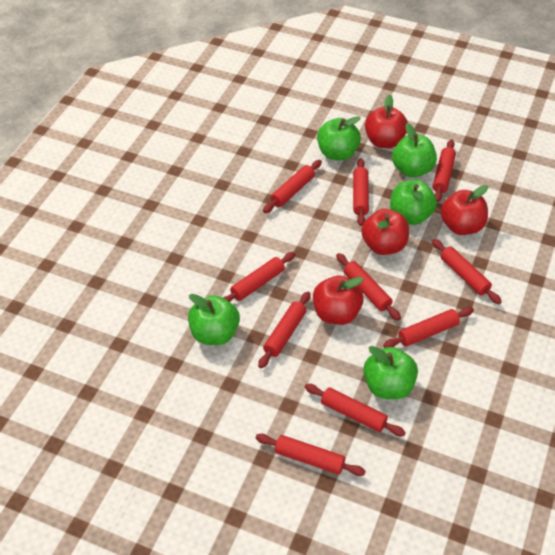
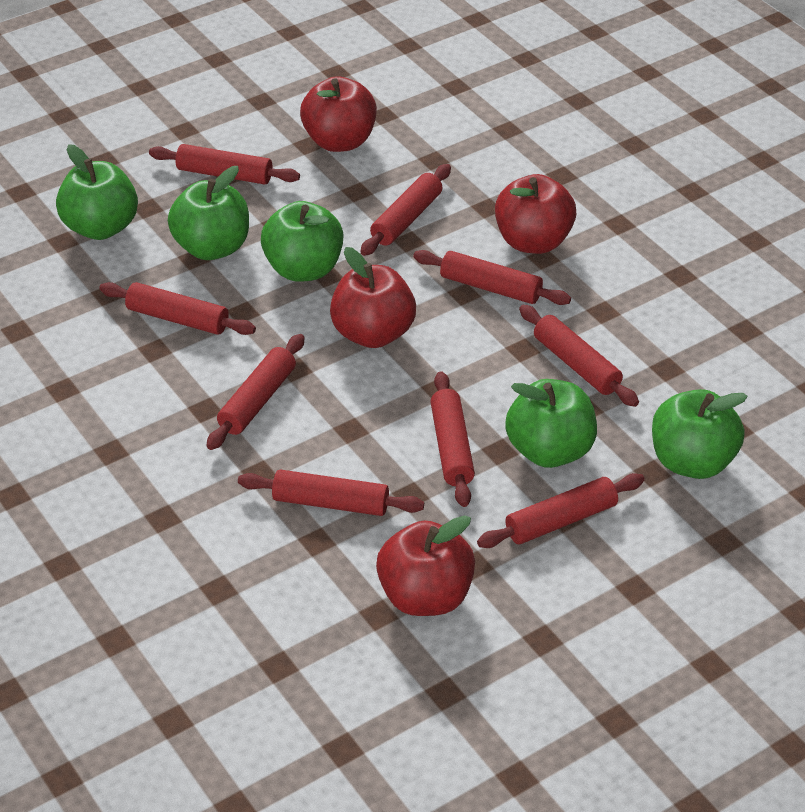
red rolling pin: 10 -> 9

